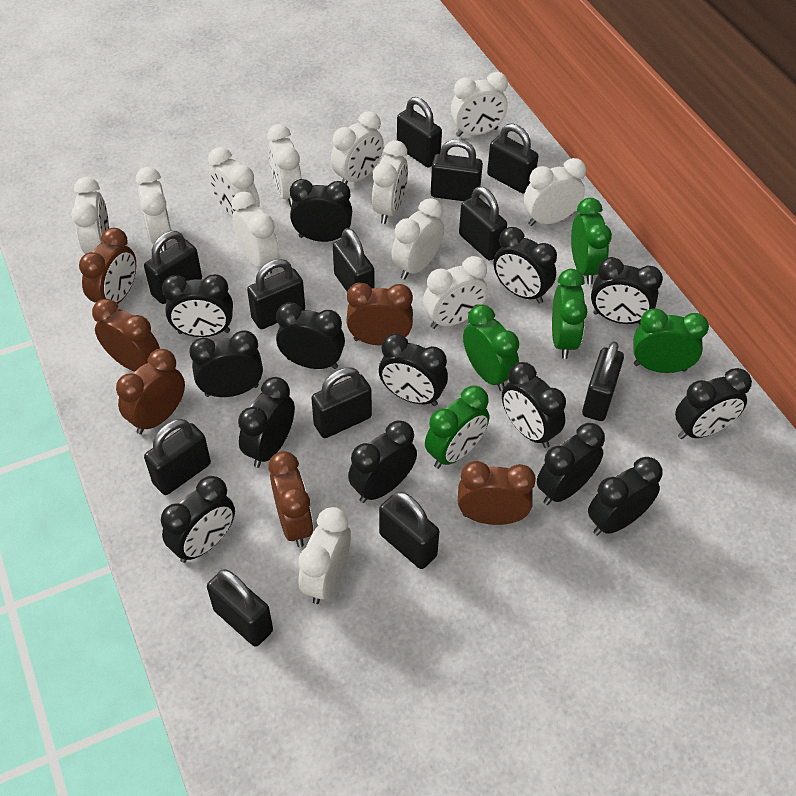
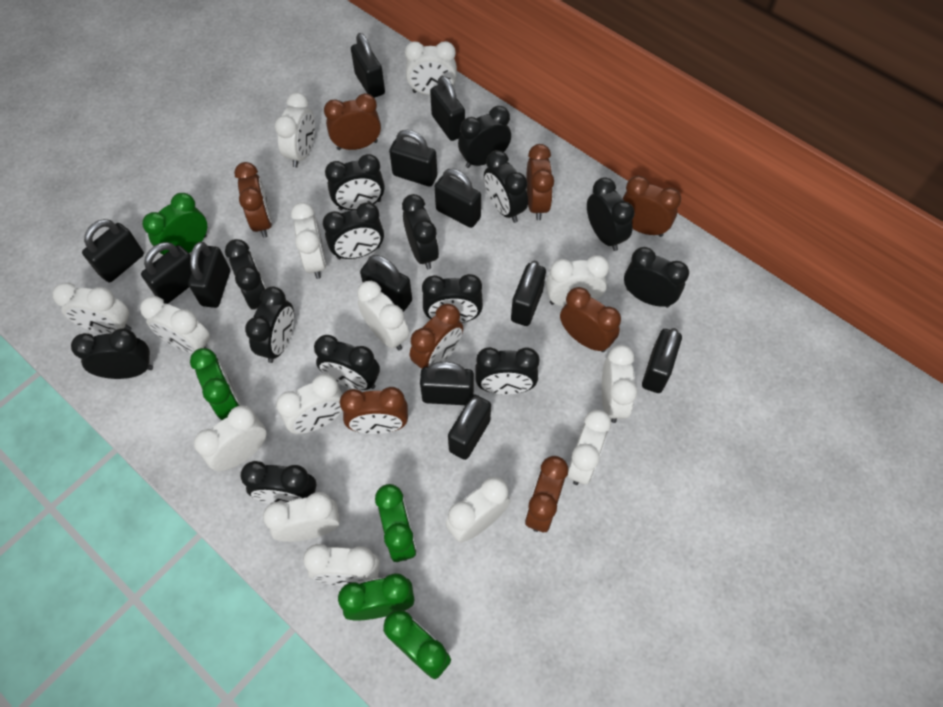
brown clock: 6 -> 8
white clock: 12 -> 14

